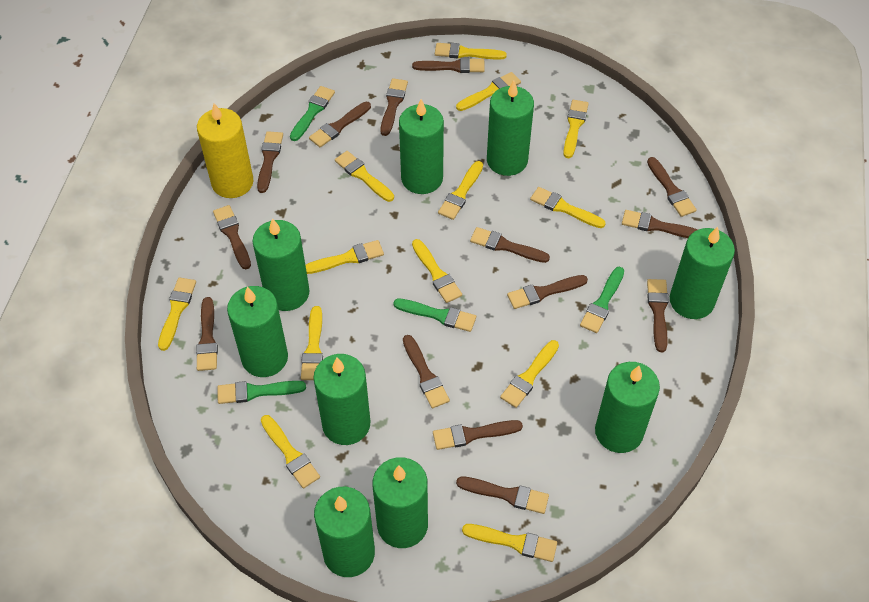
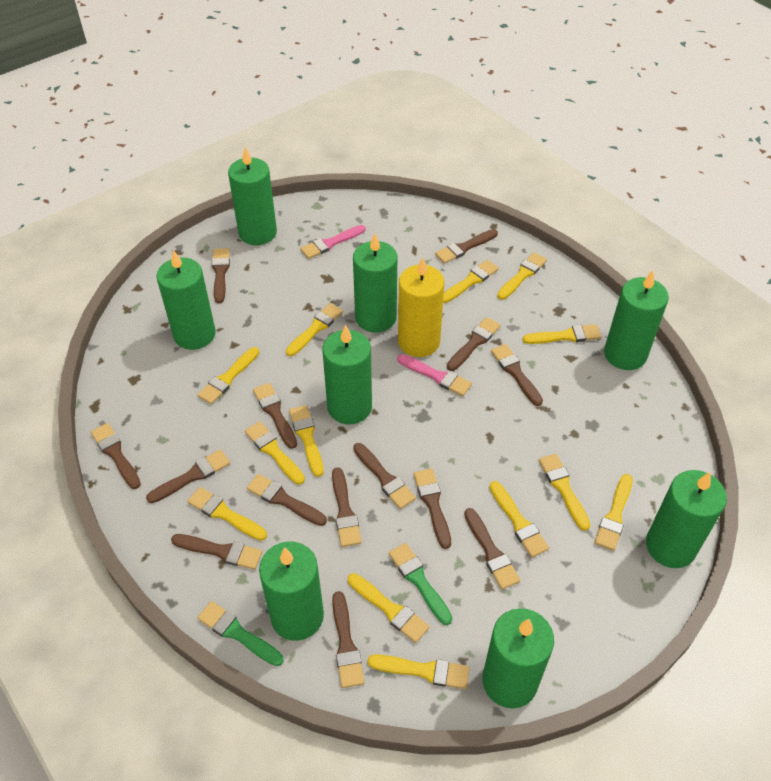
green brush: 4 -> 2
green candle: 9 -> 8
pink brush: 0 -> 2

